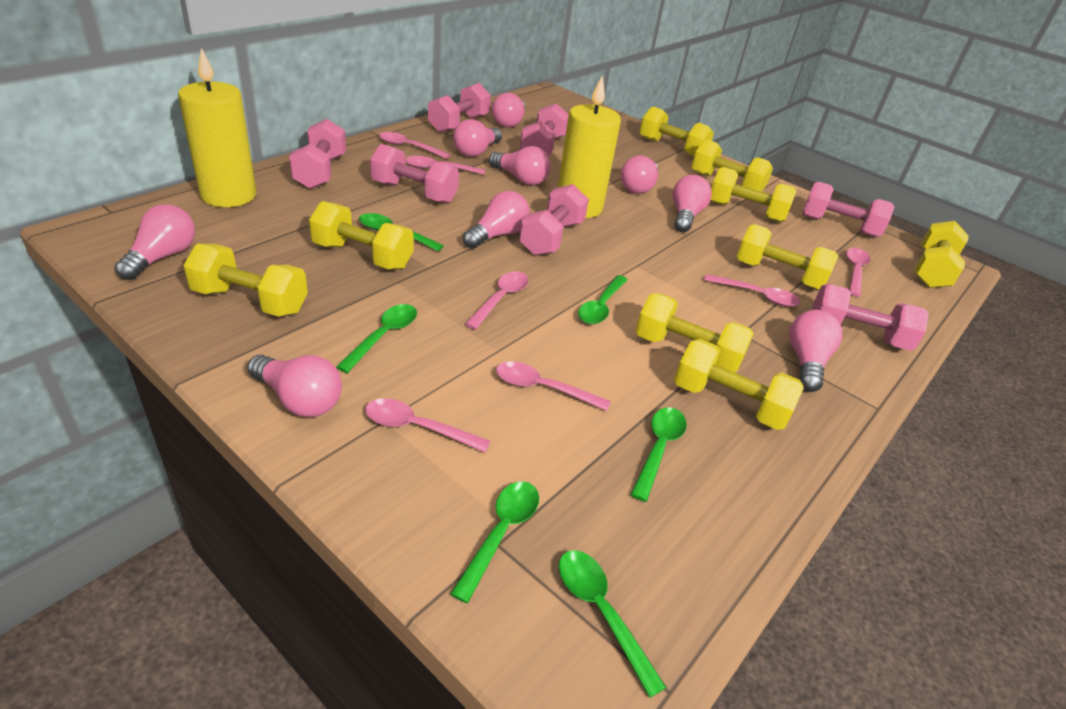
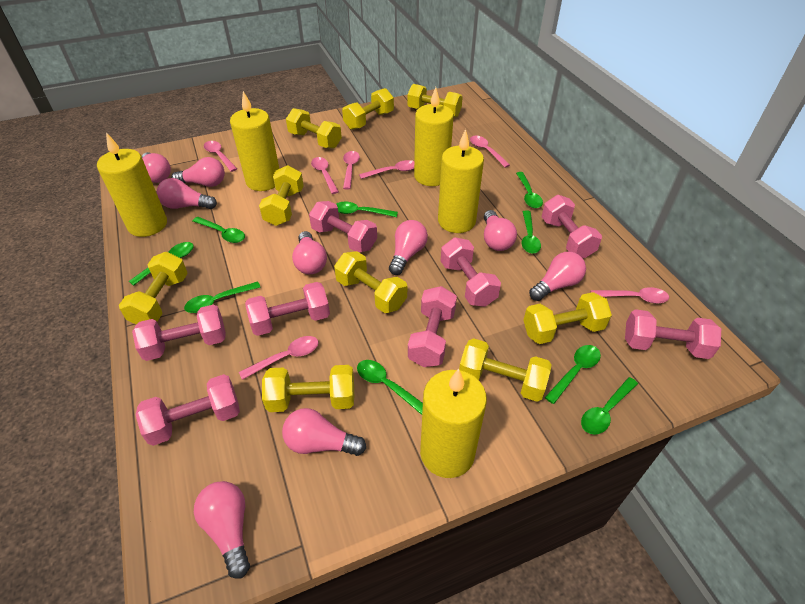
green spoon: 6 -> 9
pink dumbbell: 7 -> 8
yellow candle: 2 -> 5

